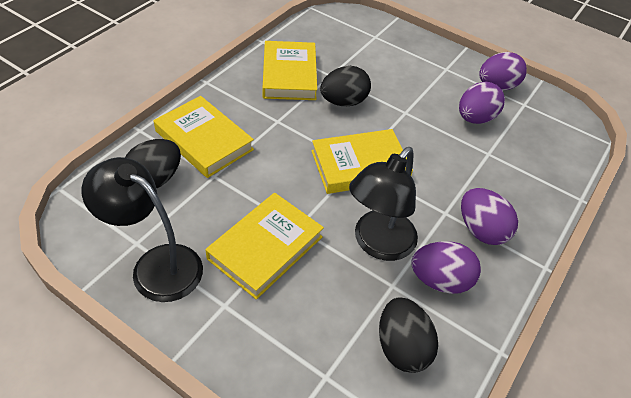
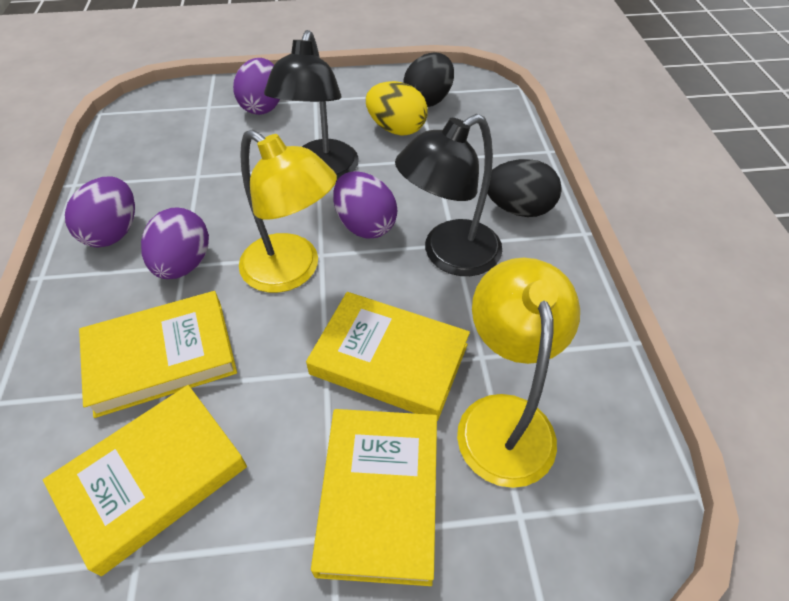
black egg: 3 -> 2
yellow egg: 0 -> 1
yellow lamp: 0 -> 2

